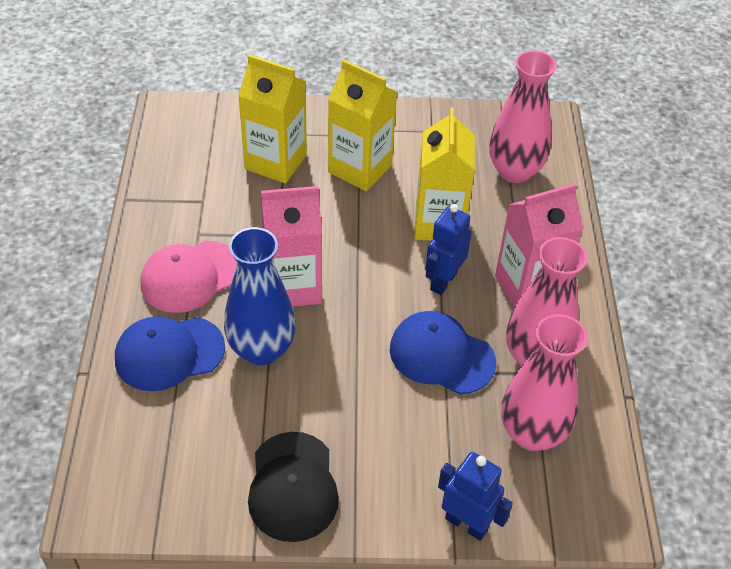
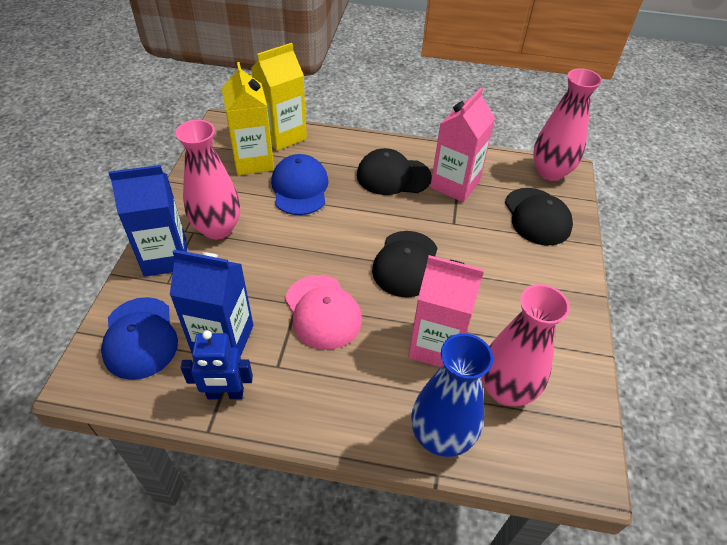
black cap: 1 -> 3
blue carton: 0 -> 2
blue robot: 2 -> 1
yellow carton: 3 -> 2

